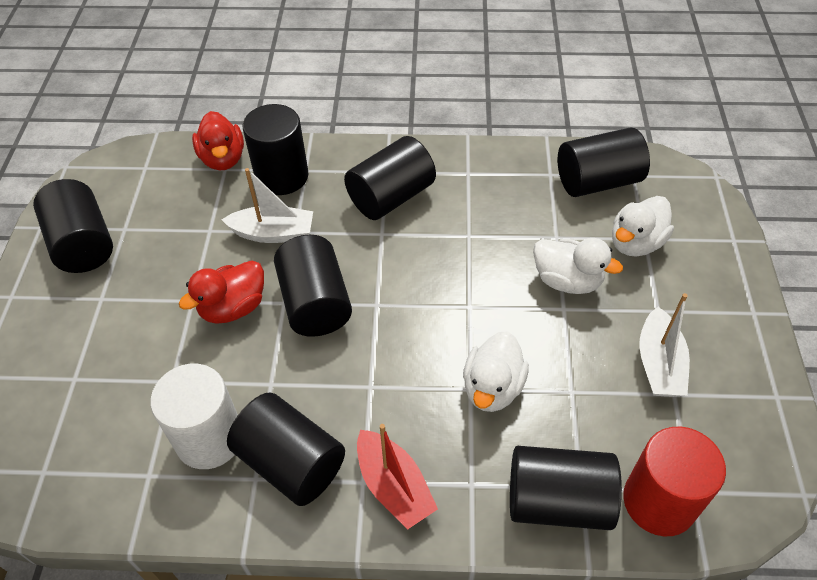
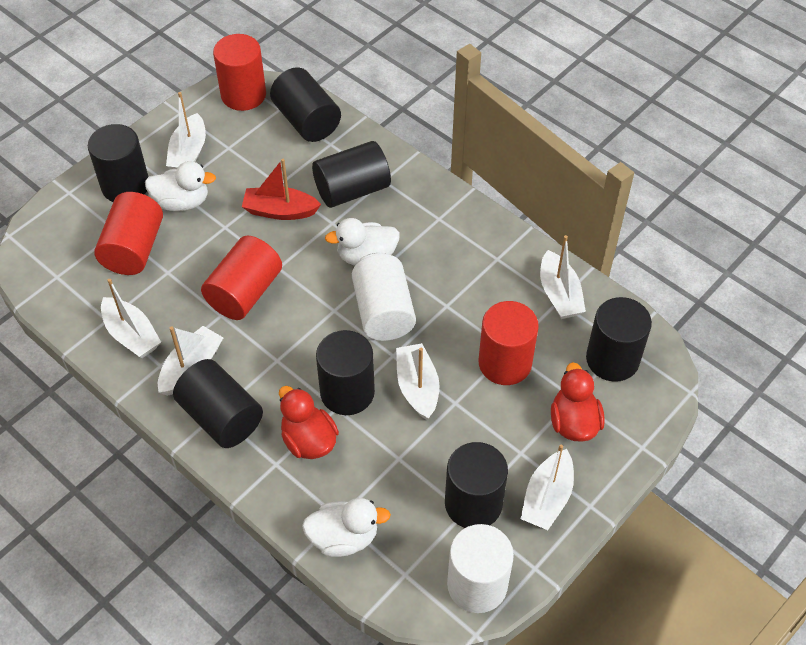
red cylinder: 1 -> 4
white boat: 2 -> 6
white cylinder: 1 -> 2

